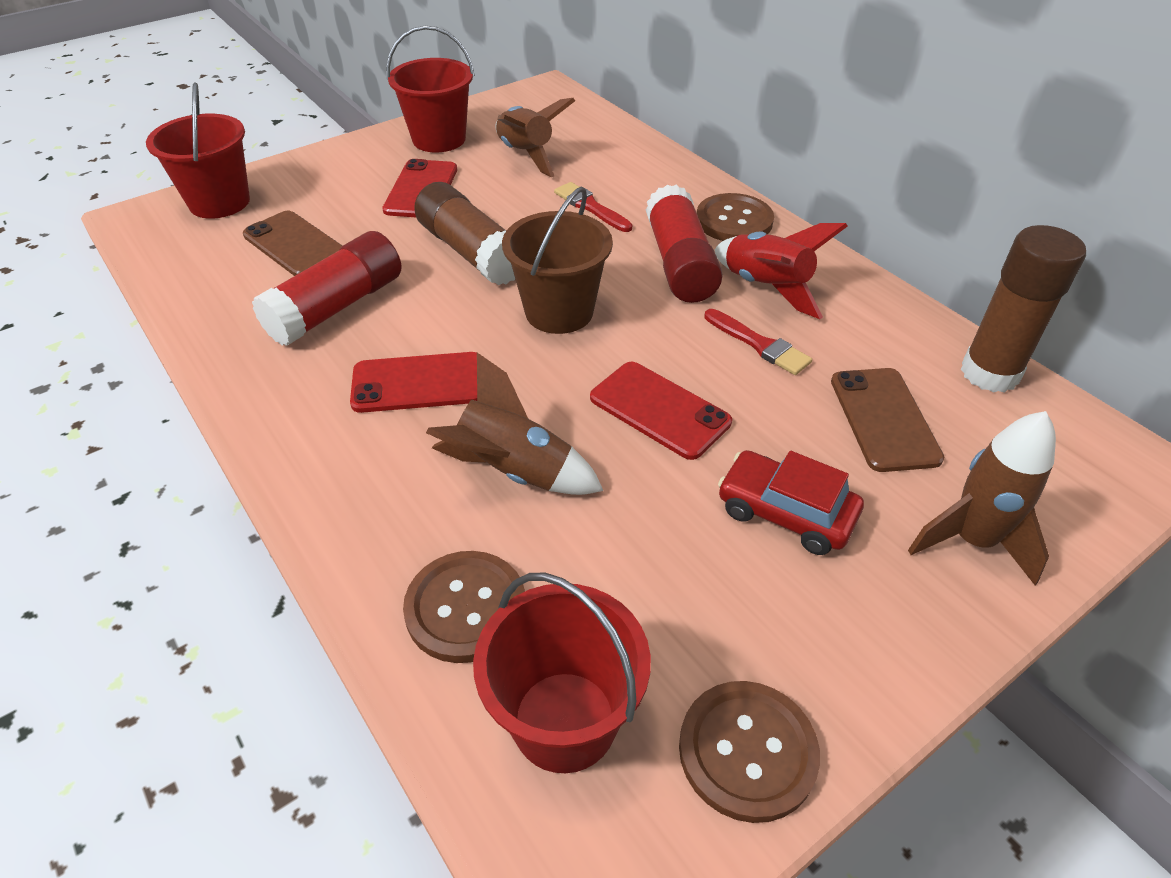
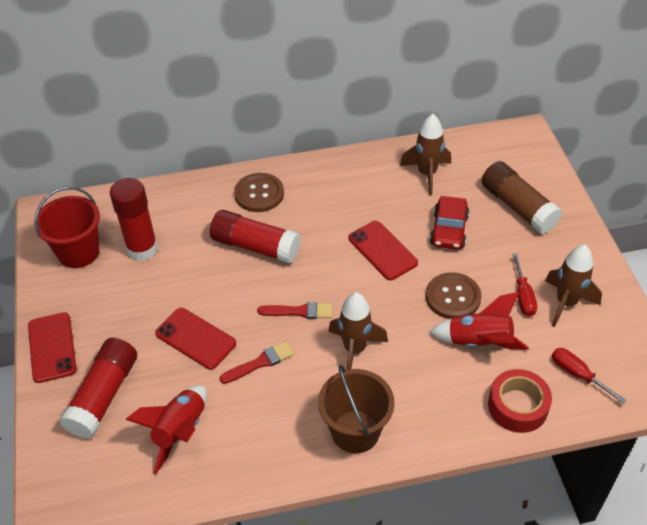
brown button: 3 -> 2
brown glue stick: 2 -> 1
brown phone: 2 -> 0
red bucket: 3 -> 1
red glue stick: 2 -> 3
red rocket: 1 -> 2
red screwdriver: 0 -> 2
red tape: 0 -> 1

